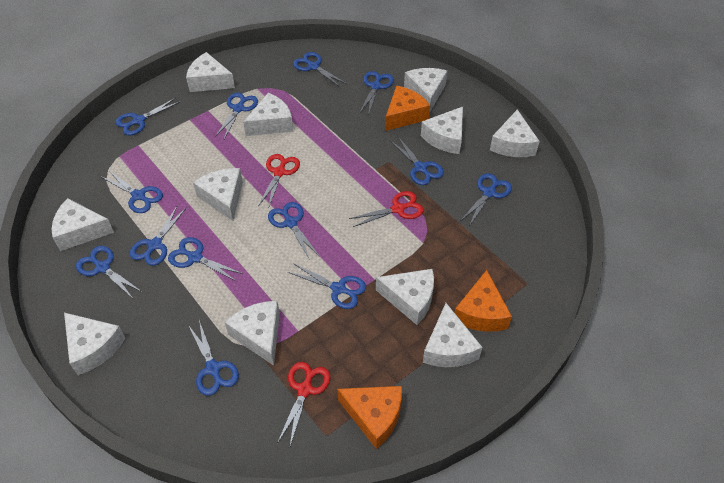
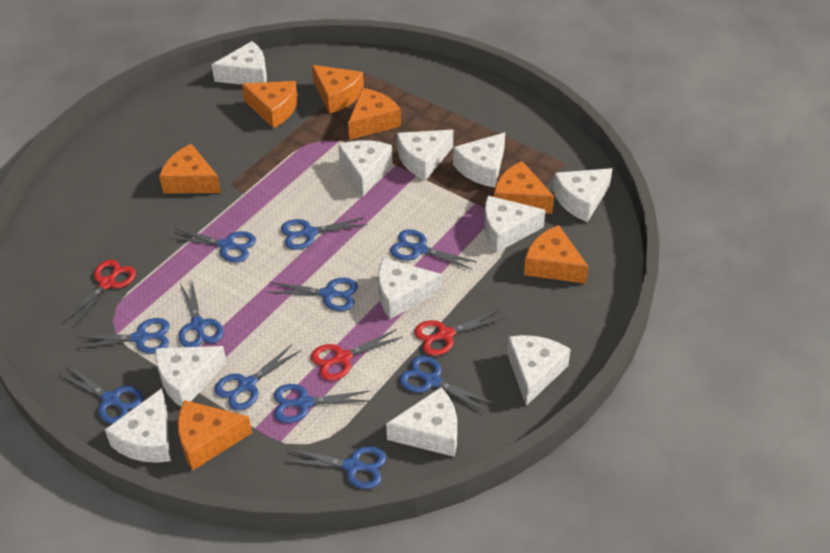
blue scissors: 13 -> 11
orange cheese: 3 -> 7

